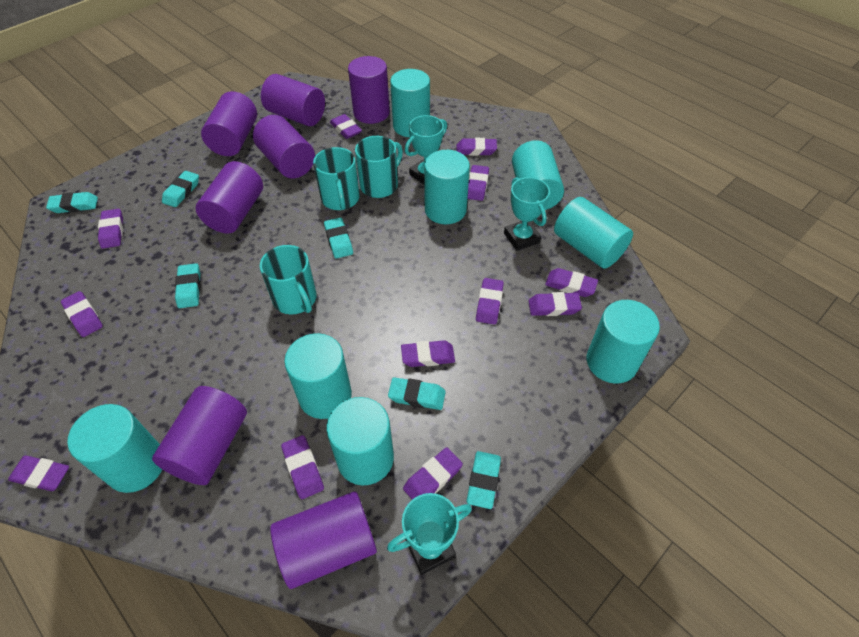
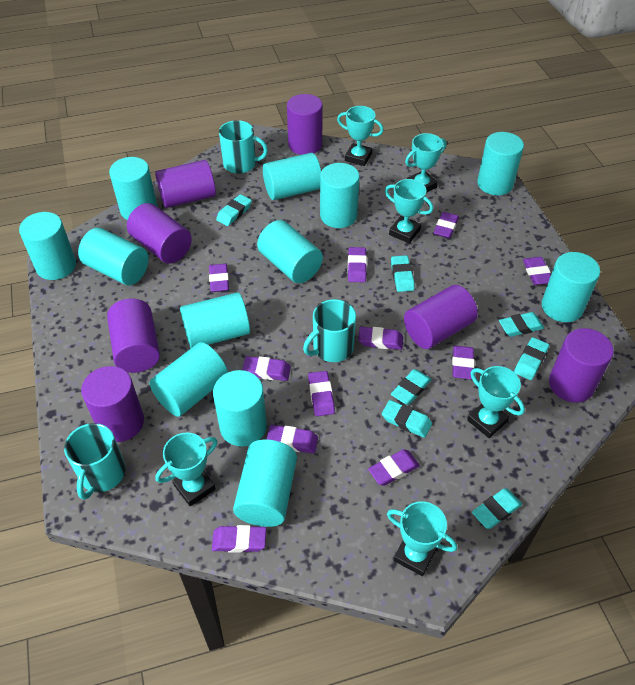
purple eraser: 12 -> 11
turquoise cylinder: 8 -> 12
turquoise eraser: 6 -> 7
turquoise trophy: 3 -> 6

